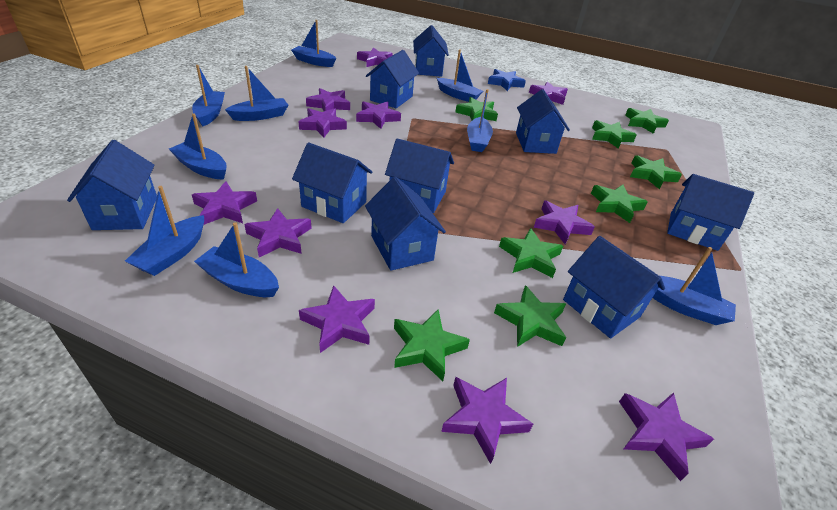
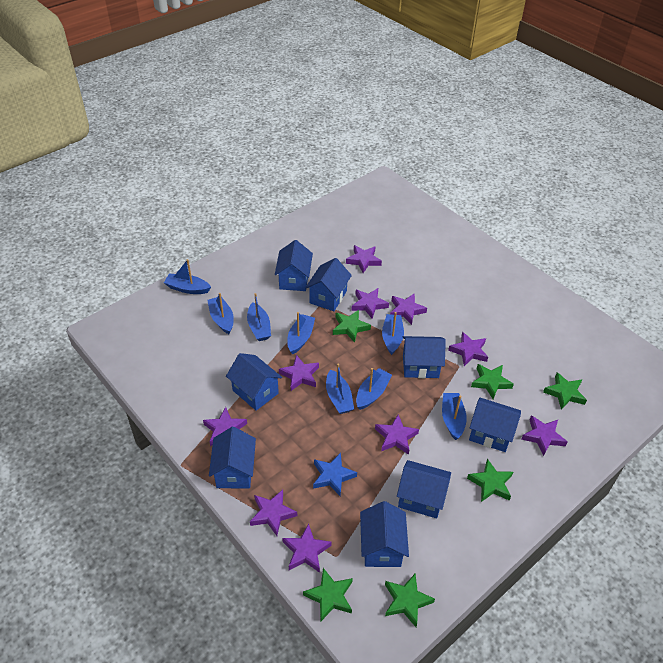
blue boat: 9 -> 8
blue house: 9 -> 8
green star: 8 -> 6
purple star: 11 -> 10

